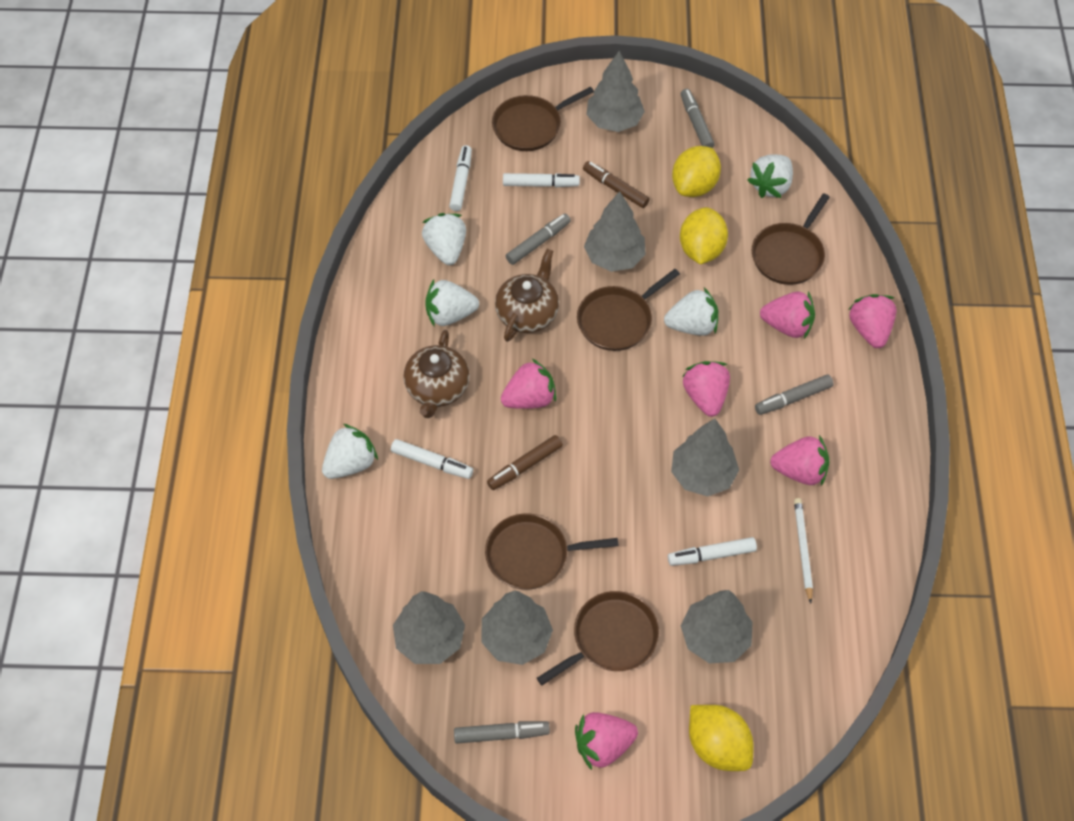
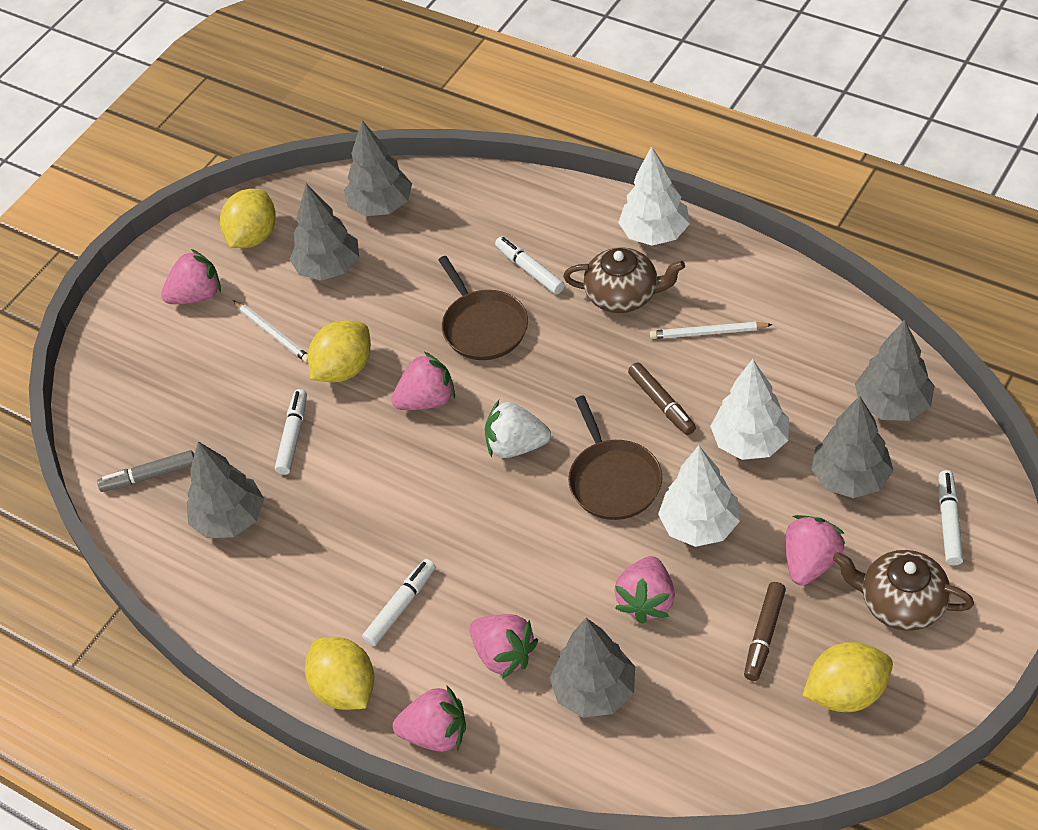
brown pan: 5 -> 2
grey marker: 4 -> 1
white pencil: 1 -> 2
white strawberry: 5 -> 1
white tree: 0 -> 3
yellow lemon: 3 -> 4

